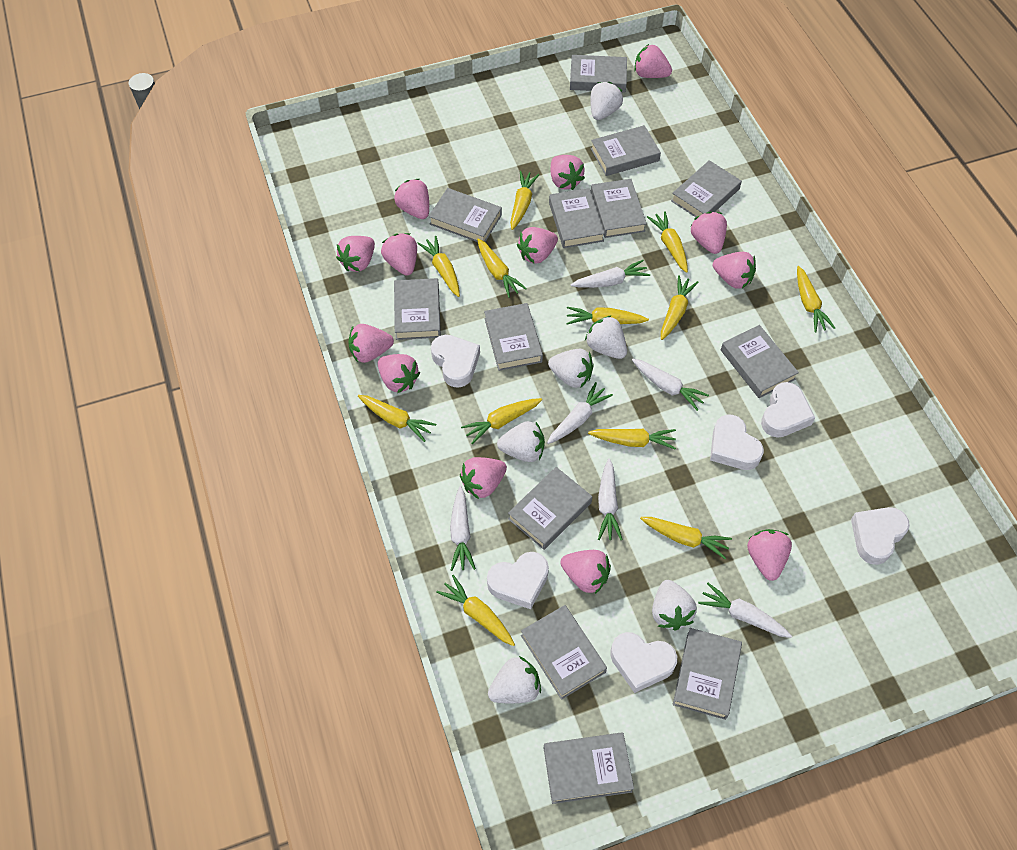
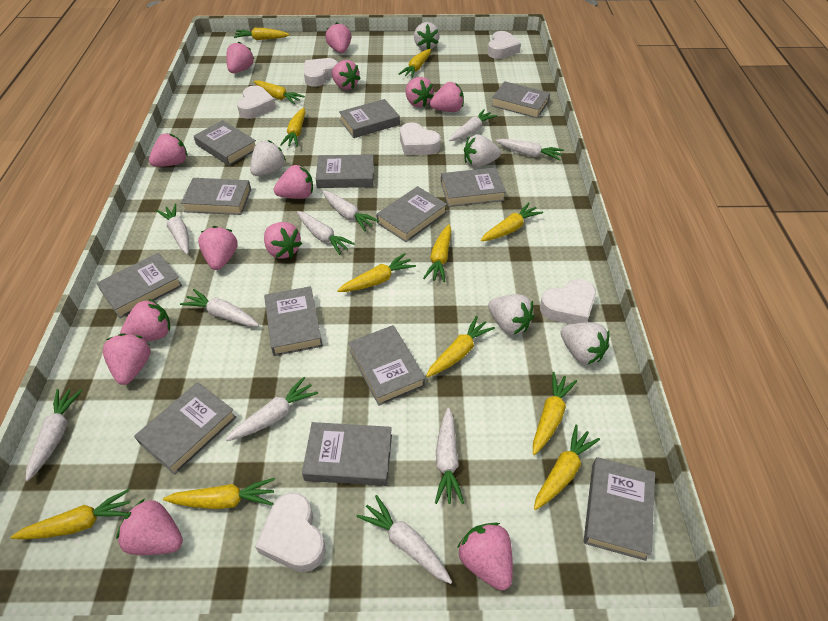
white carrot: 6 -> 10
white strawberry: 6 -> 5

